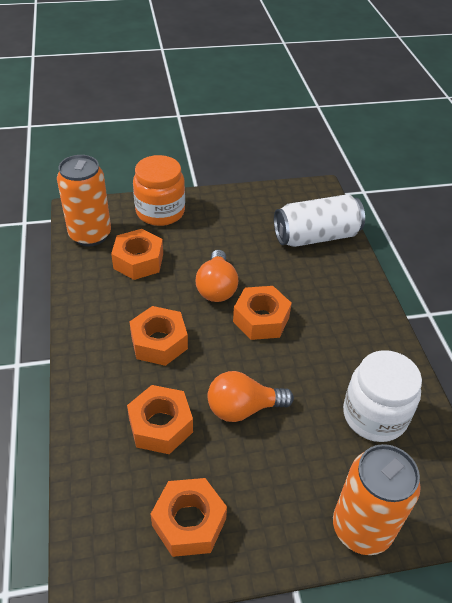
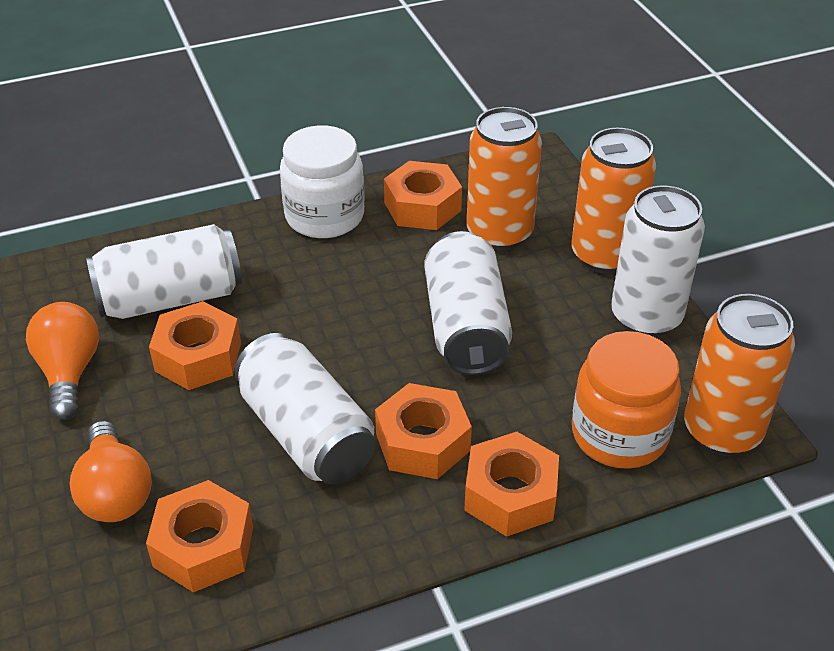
orange can: 2 -> 3
white can: 1 -> 4

